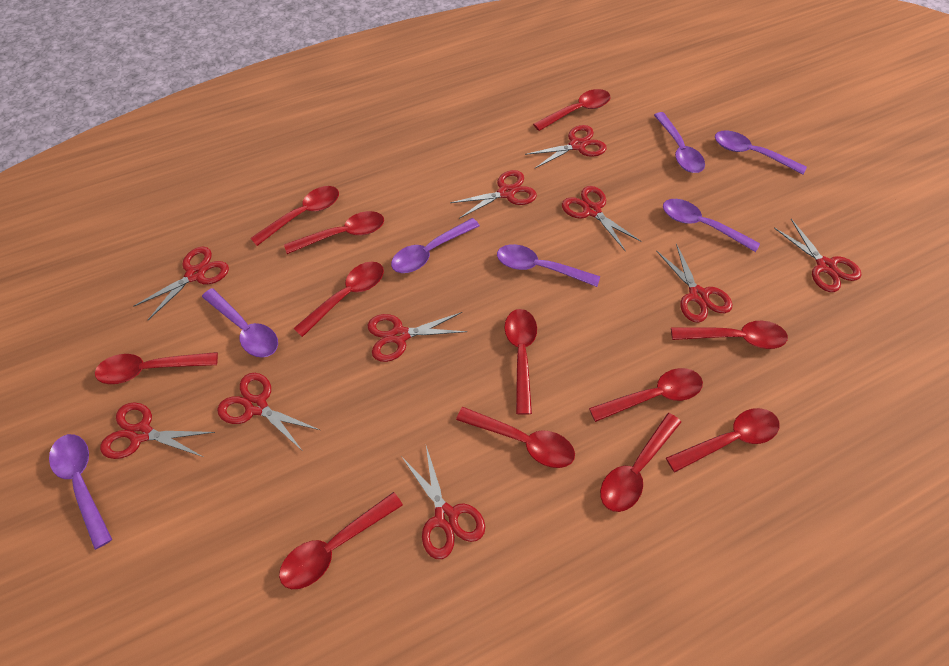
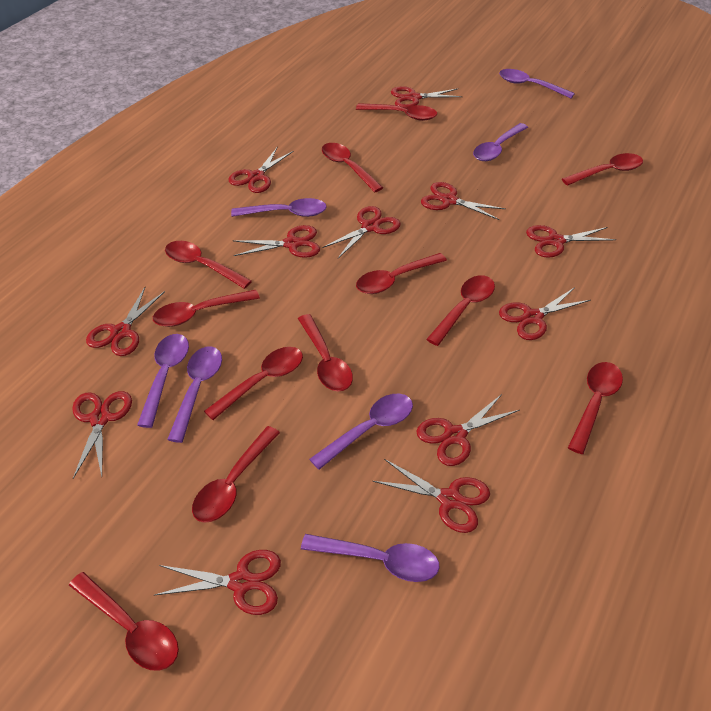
red scissors: 10 -> 12

